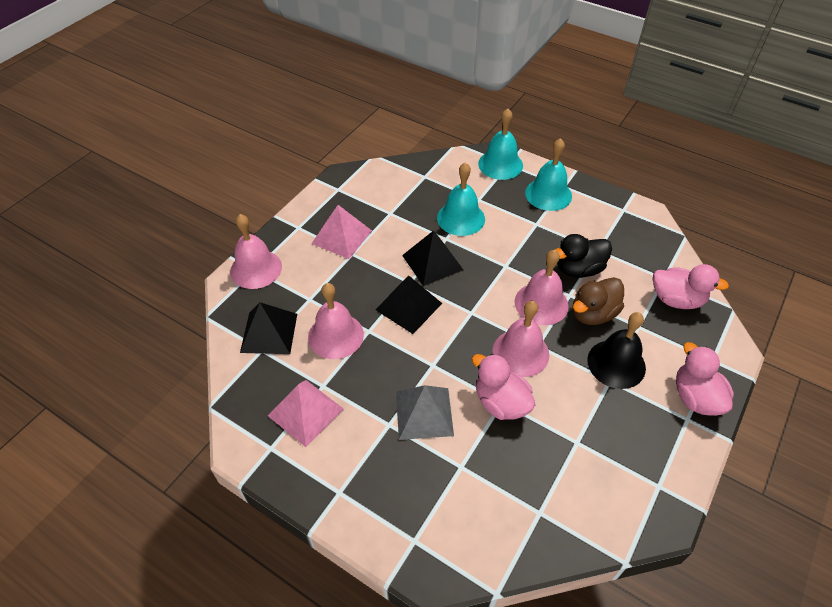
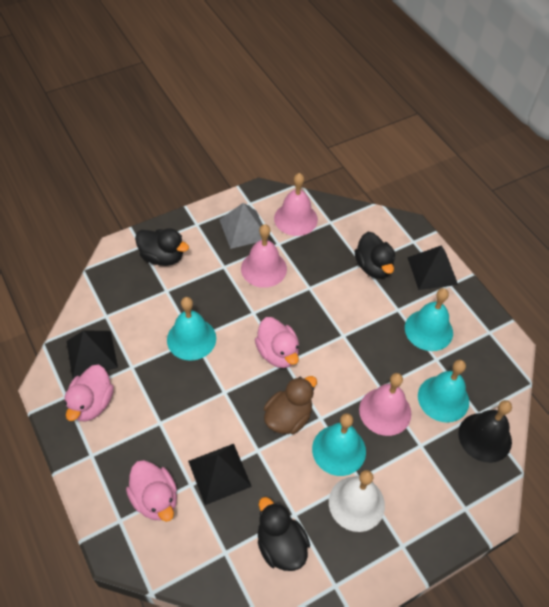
black duck: 1 -> 3
pink bell: 4 -> 3
pink pyramid: 2 -> 0
turquoise bell: 3 -> 4
white bell: 0 -> 1

